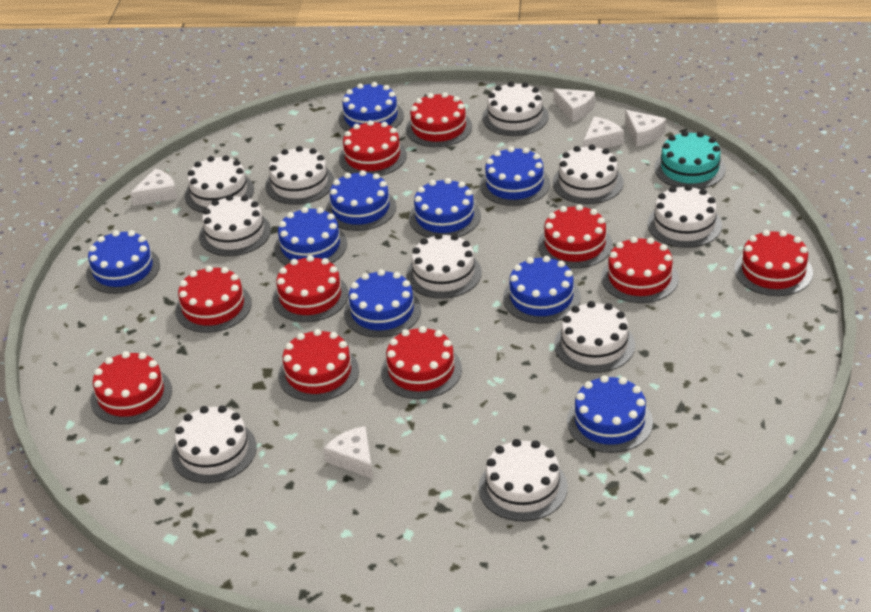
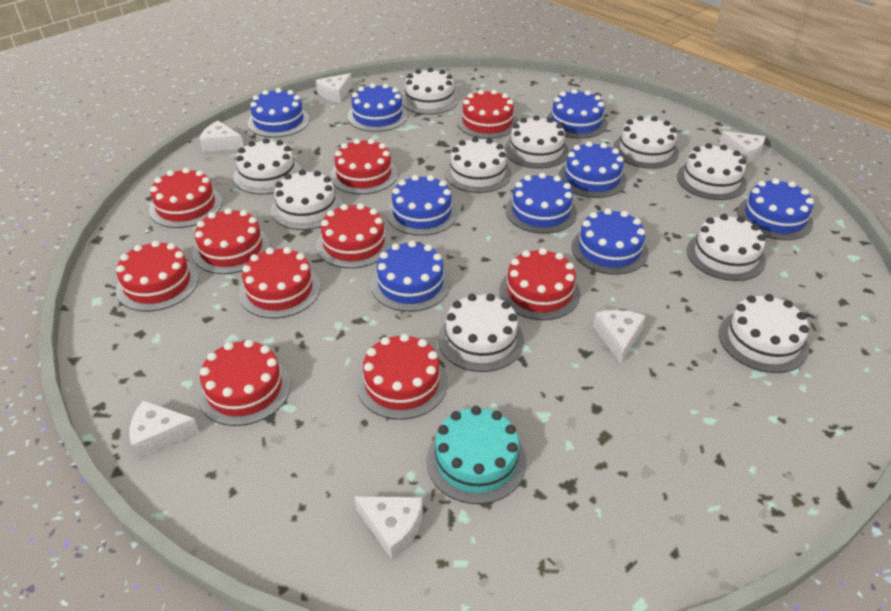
white cheese: 5 -> 6

